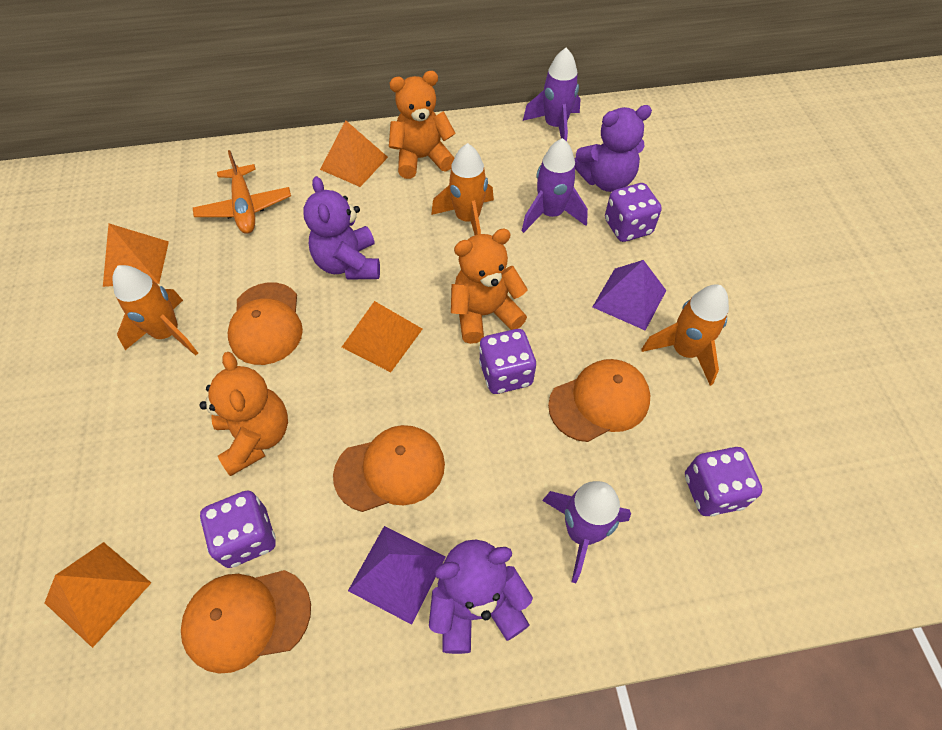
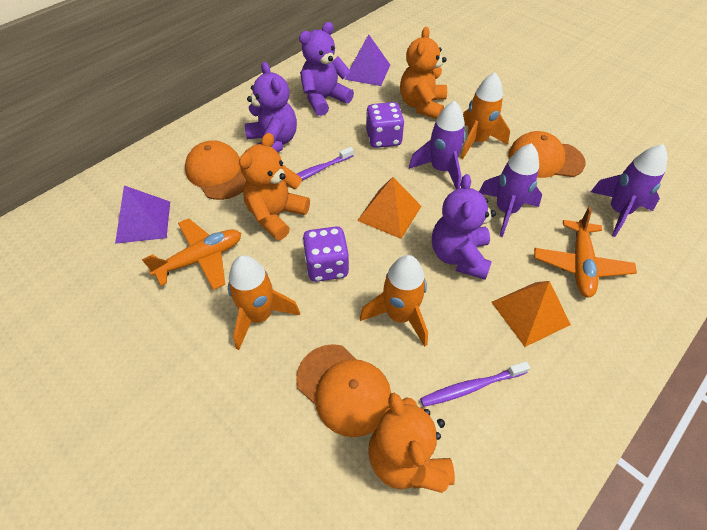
orange cap: 4 -> 3
orange plane: 1 -> 2
orange pyramid: 4 -> 2
purple dice: 4 -> 2
purple toothbrush: 0 -> 2

